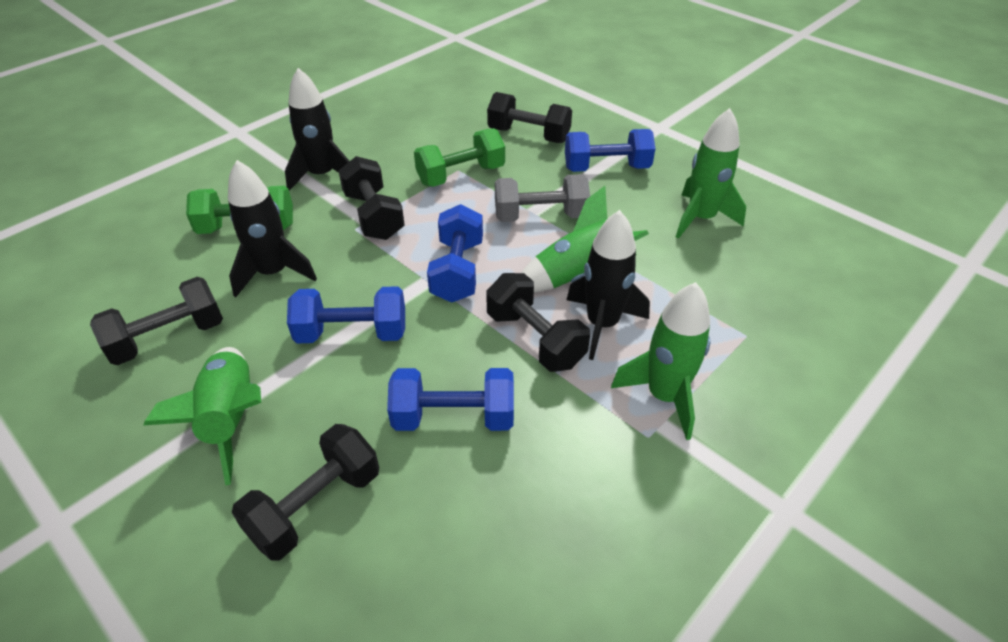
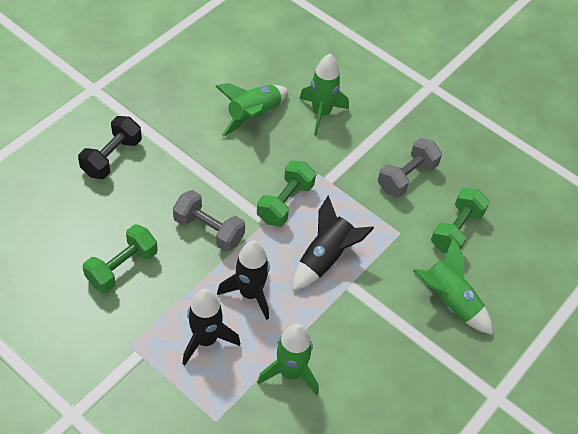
black dumbbell: 5 -> 1
blue dumbbell: 4 -> 0
green dumbbell: 2 -> 3
grey dumbbell: 1 -> 2

